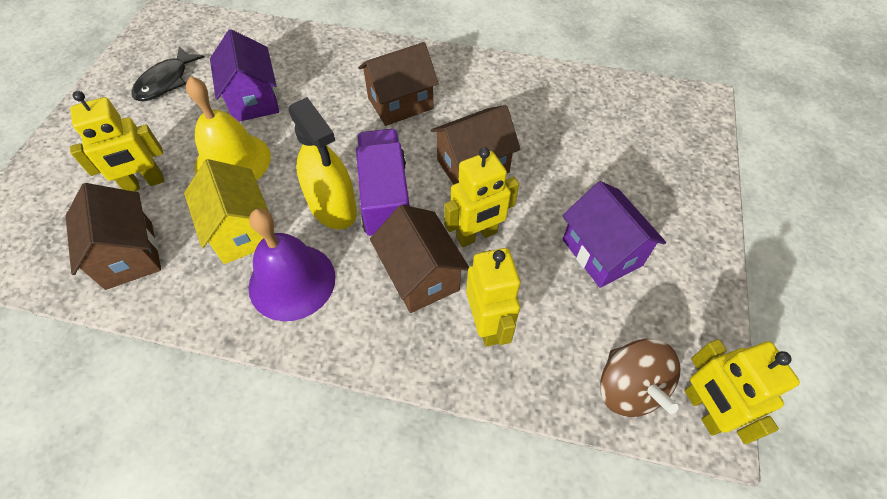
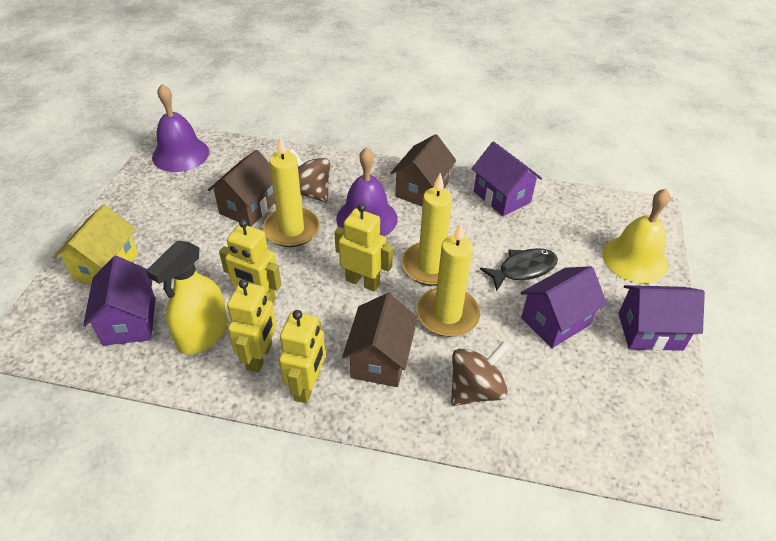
brown house: 4 -> 3
brown spinning top: 1 -> 2
purple bell: 1 -> 2
purple house: 2 -> 4
purple truck: 1 -> 0
yellow candle: 0 -> 3

